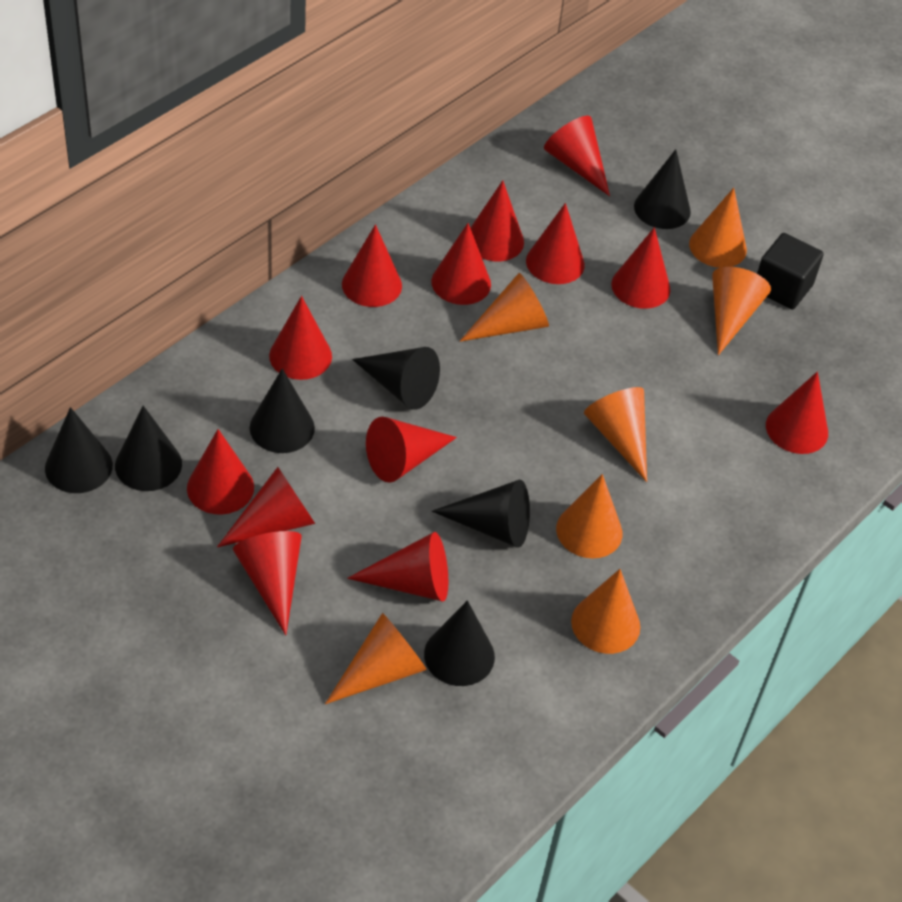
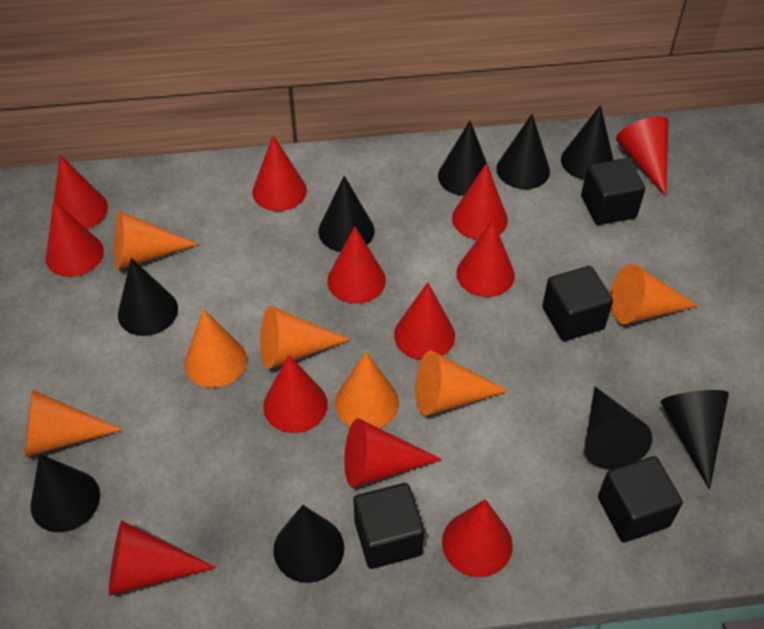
black cone: 7 -> 9
black cube: 1 -> 4
red cone: 13 -> 12

